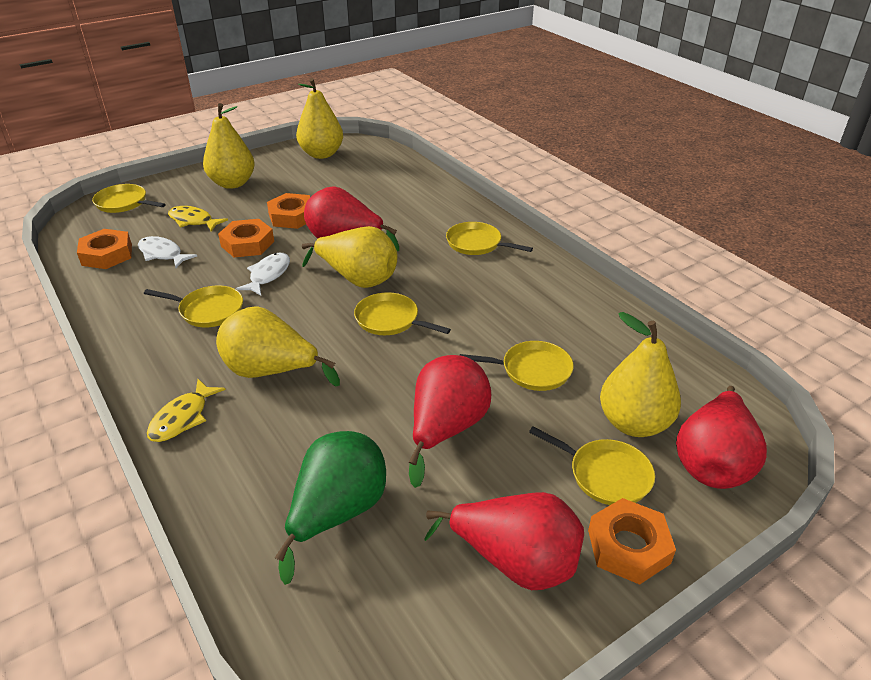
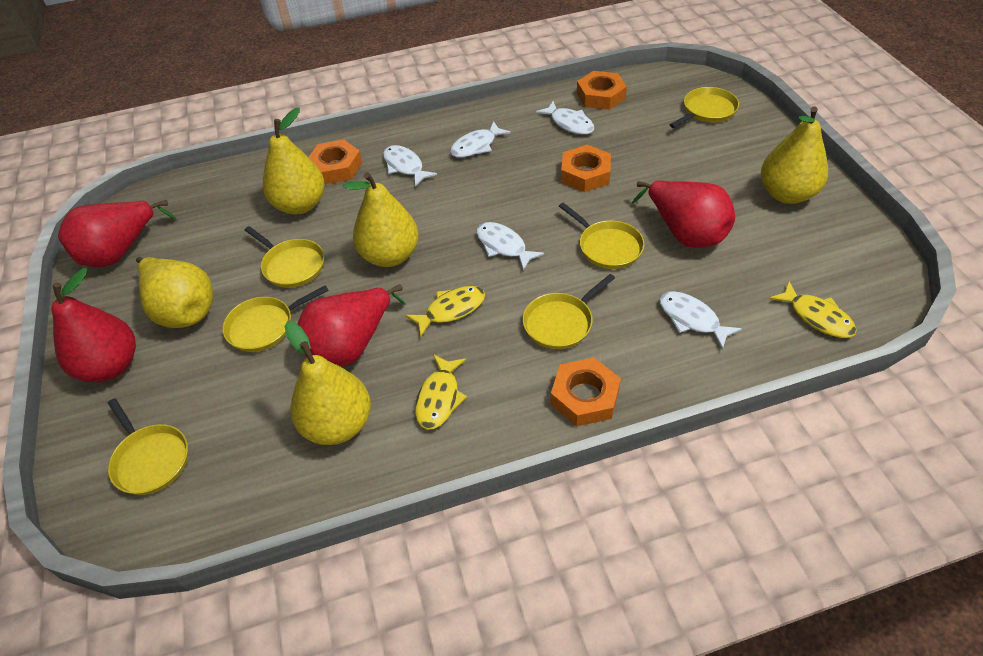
green pear: 1 -> 0
white fish: 2 -> 5
yellow fish: 2 -> 3

